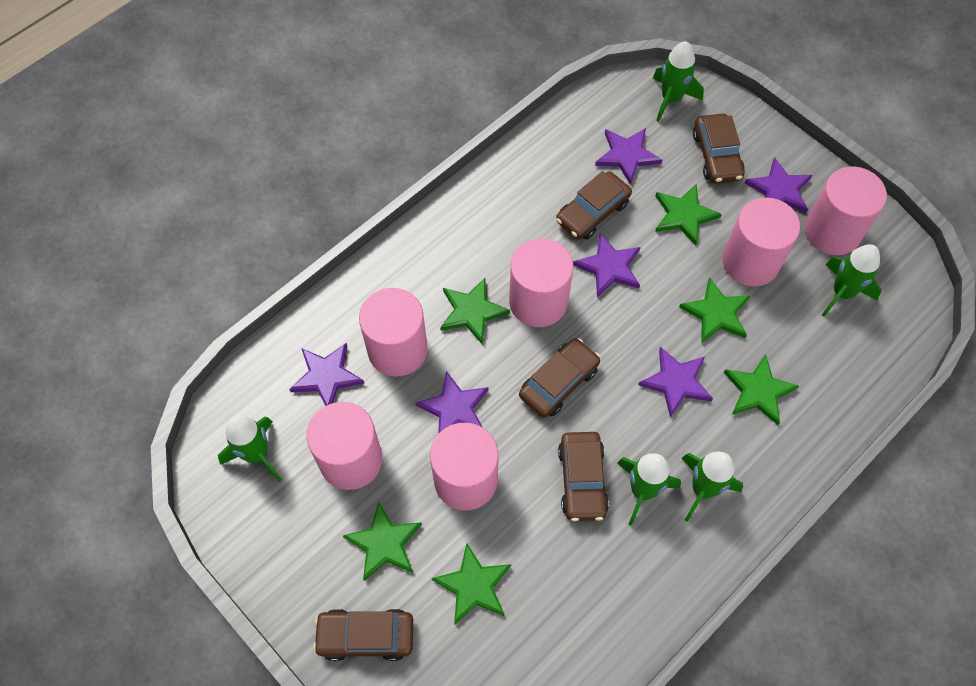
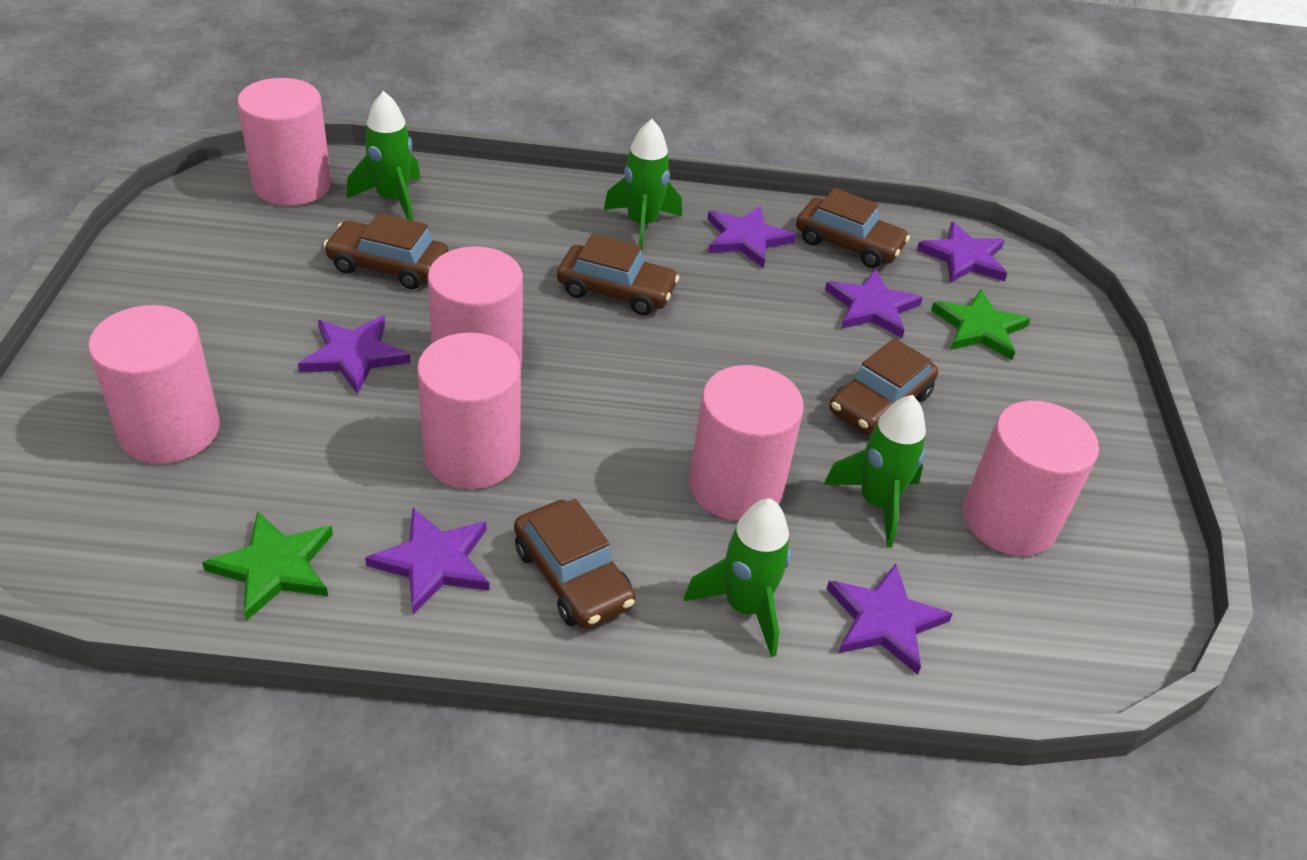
green rocket: 5 -> 4
green star: 6 -> 2

